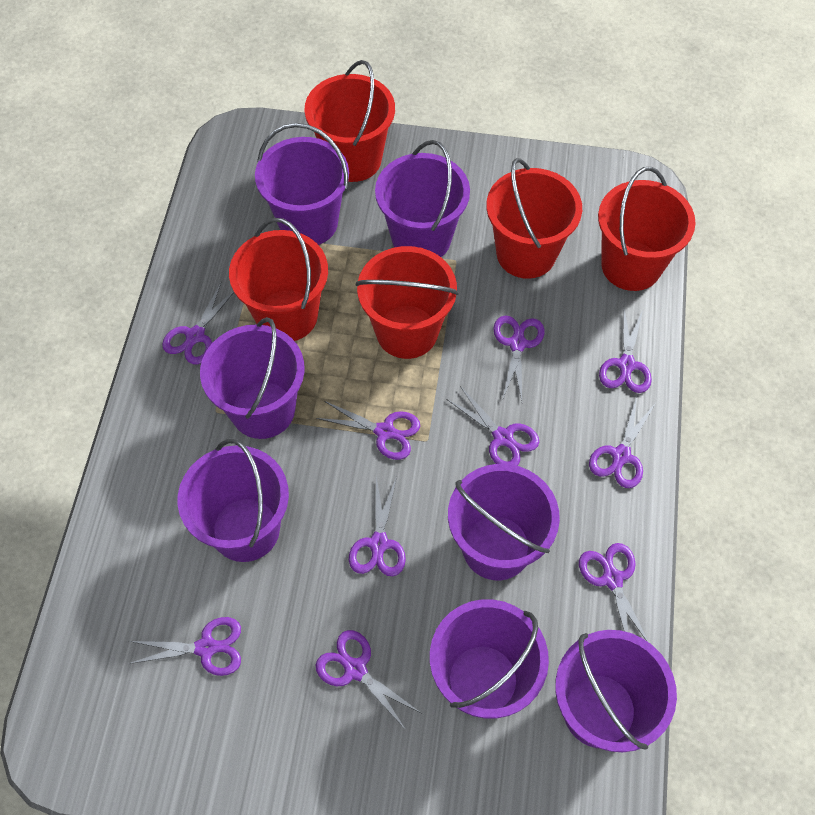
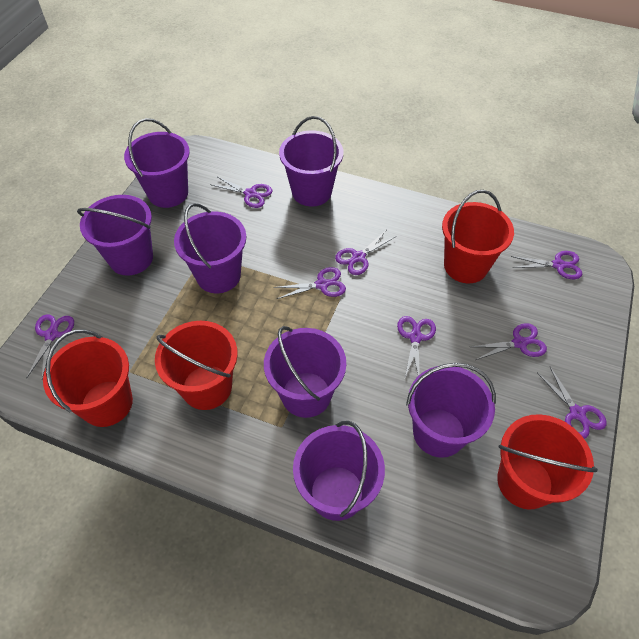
purple scissors: 10 -> 8
red bucket: 5 -> 4

